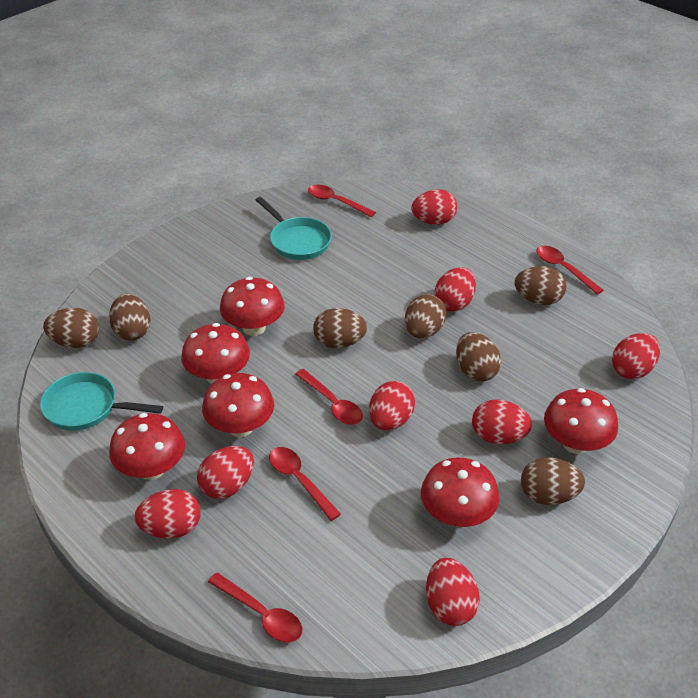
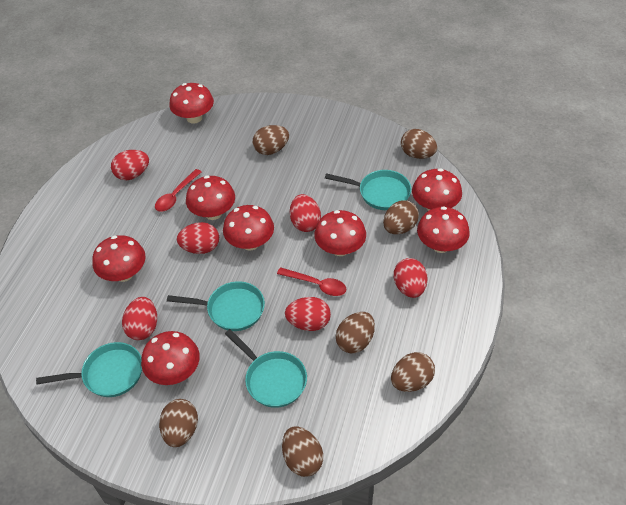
red egg: 8 -> 6
red mushroom: 6 -> 8
red spoon: 5 -> 2
turquoise pan: 2 -> 4

